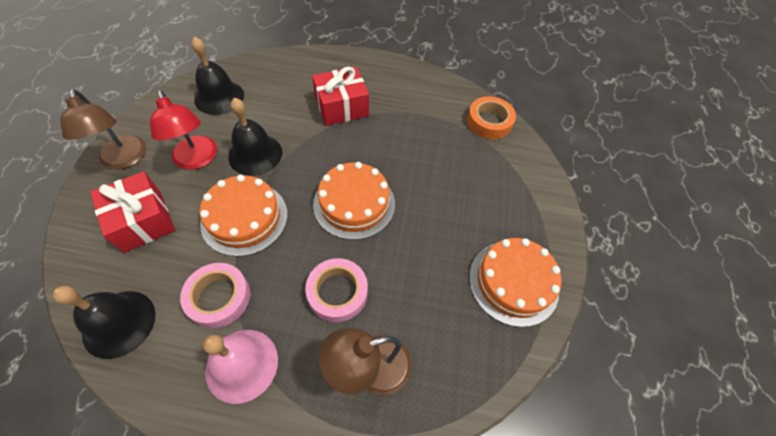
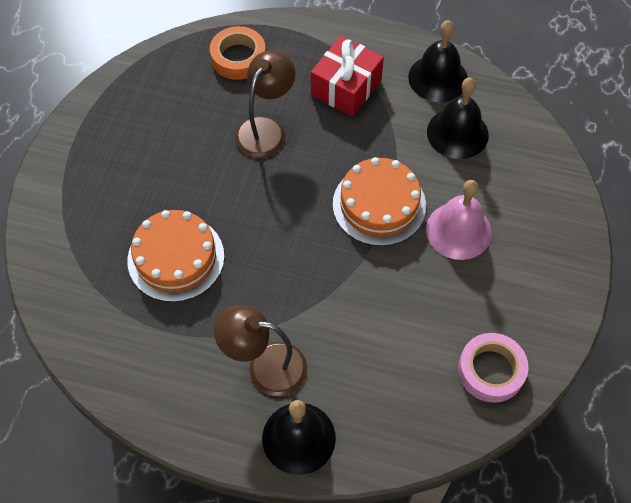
orange cake: 3 -> 2
pink tape: 2 -> 1
red gift: 2 -> 1
red lamp: 1 -> 0

